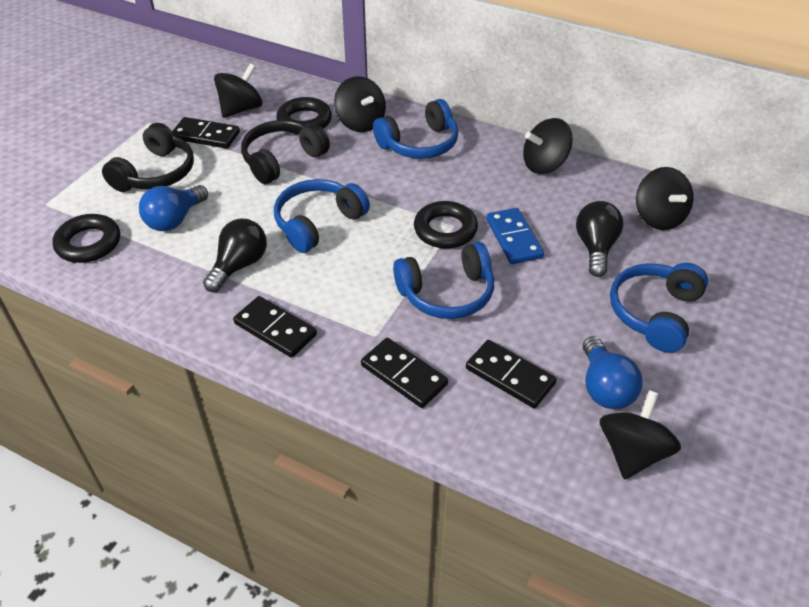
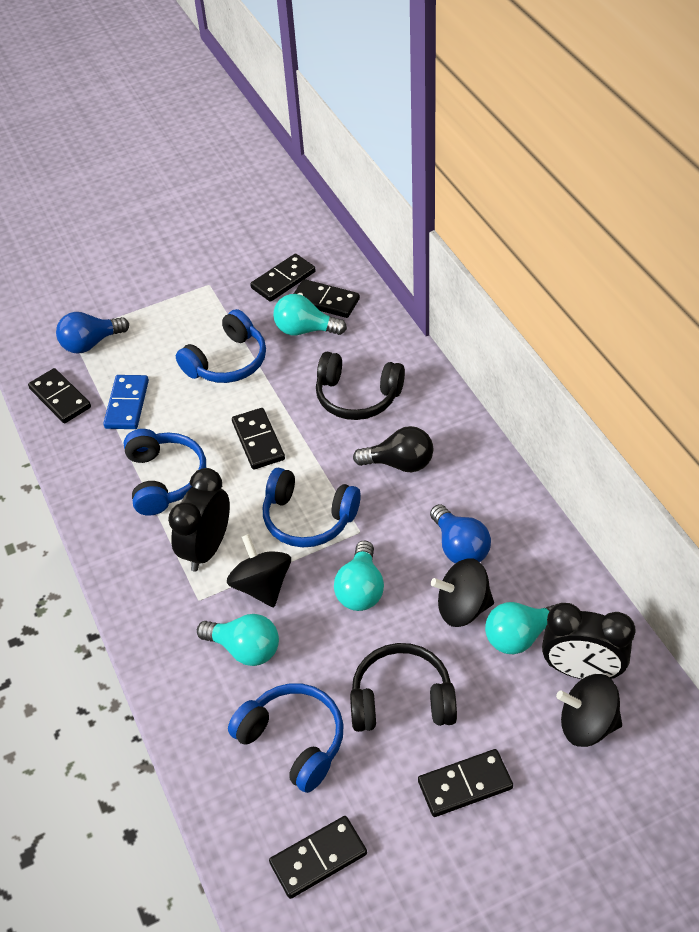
black clock: 0 -> 2
black domino: 4 -> 6
black light bulb: 2 -> 1
black ring: 3 -> 0
black spinning top: 5 -> 3
turquoise light bulb: 0 -> 4

